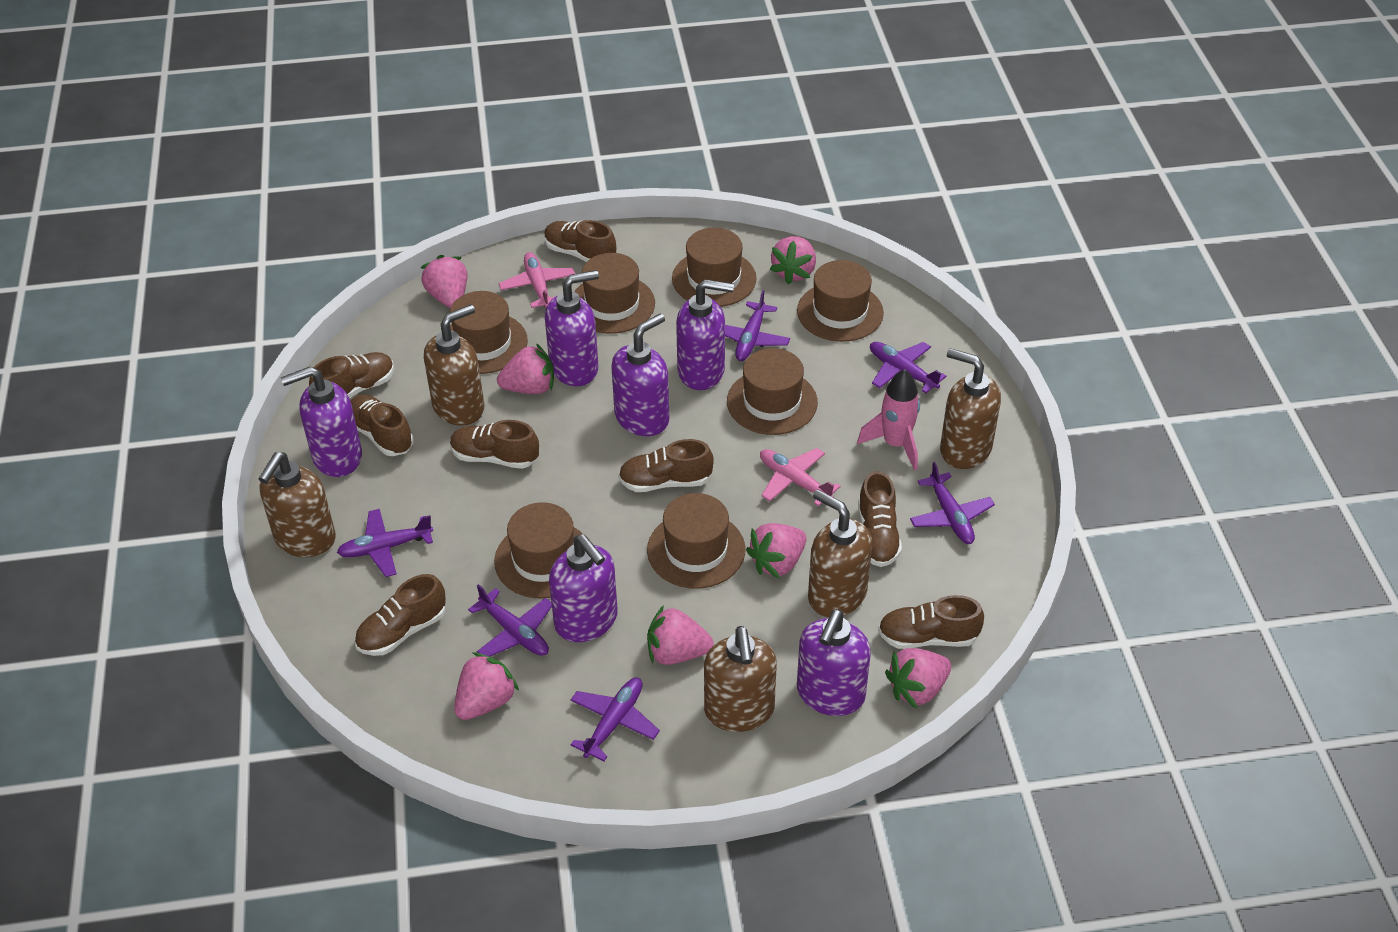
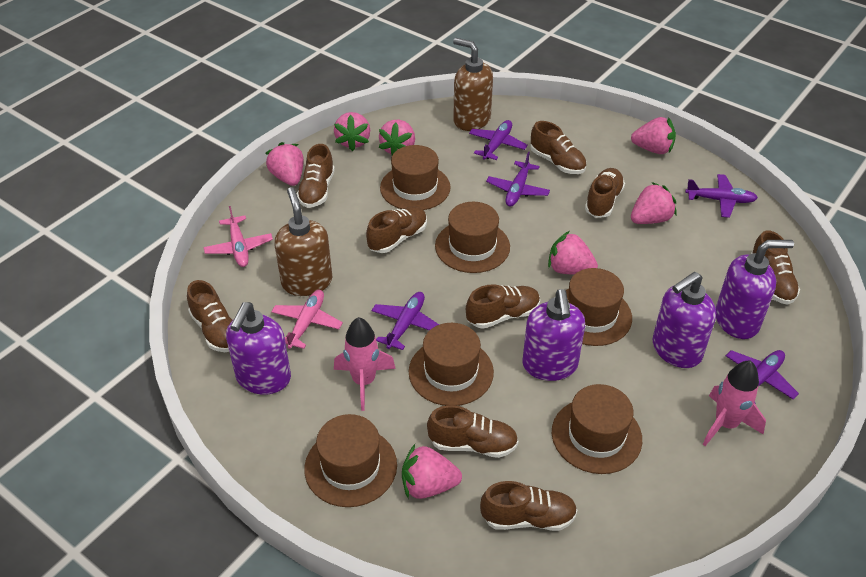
brown hat: 7 -> 6
brown shoe: 8 -> 9
brown soap dispenser: 5 -> 2
pink rocket: 1 -> 2
purple plane: 6 -> 5
purple soap dispenser: 6 -> 4

